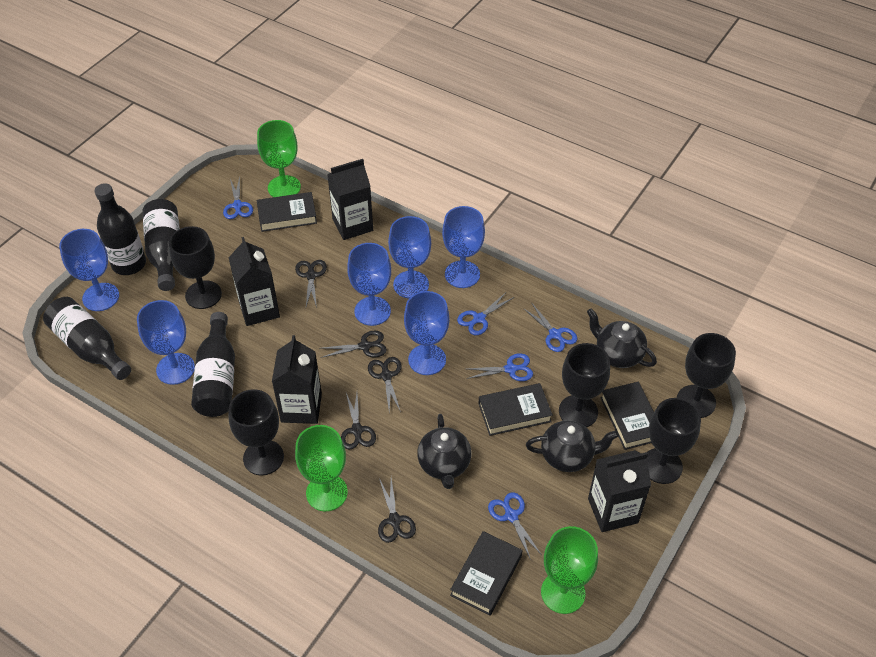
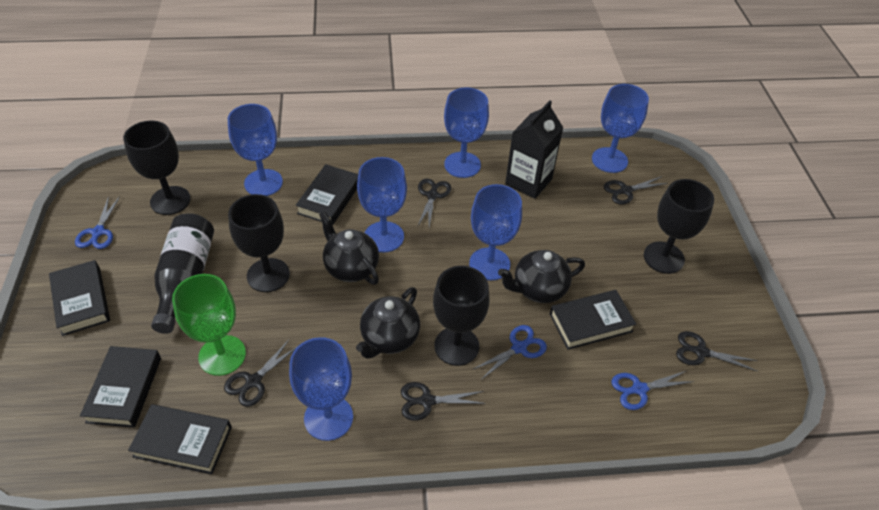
black book: 4 -> 5
black bottle: 4 -> 1
black carton: 4 -> 1
black goblet: 5 -> 4
blue scissors: 5 -> 3
green goblet: 3 -> 1

